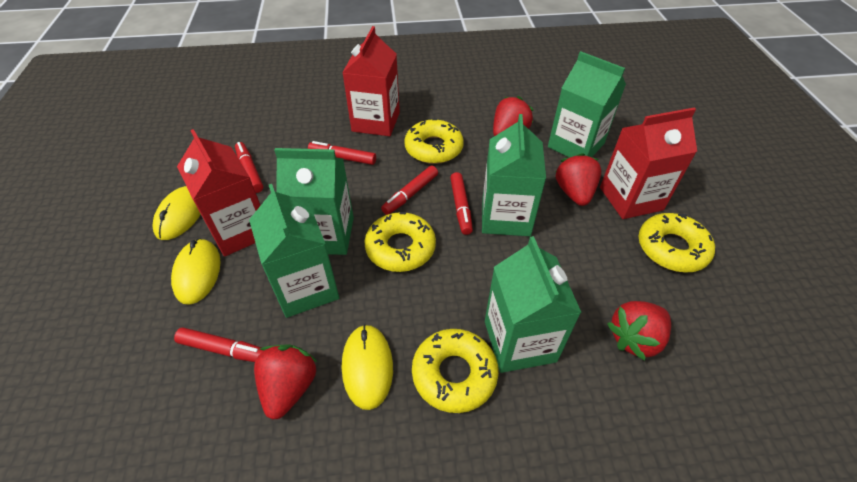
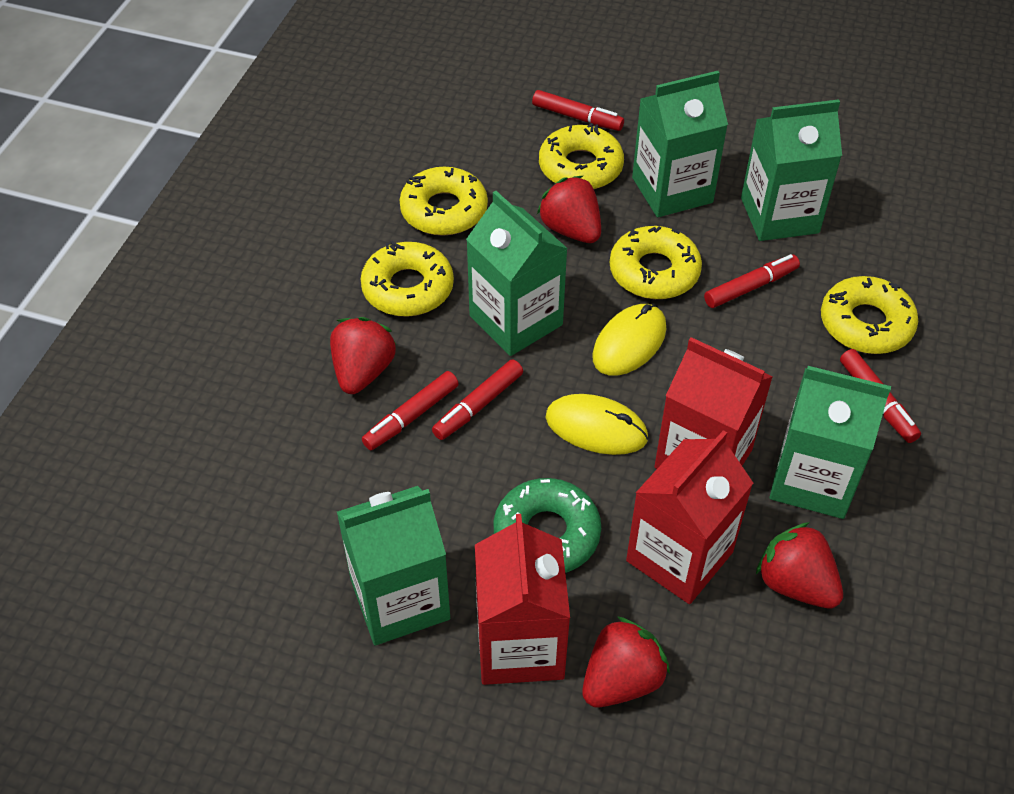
green donut: 0 -> 1
yellow donut: 4 -> 5
yellow mouse: 3 -> 2

